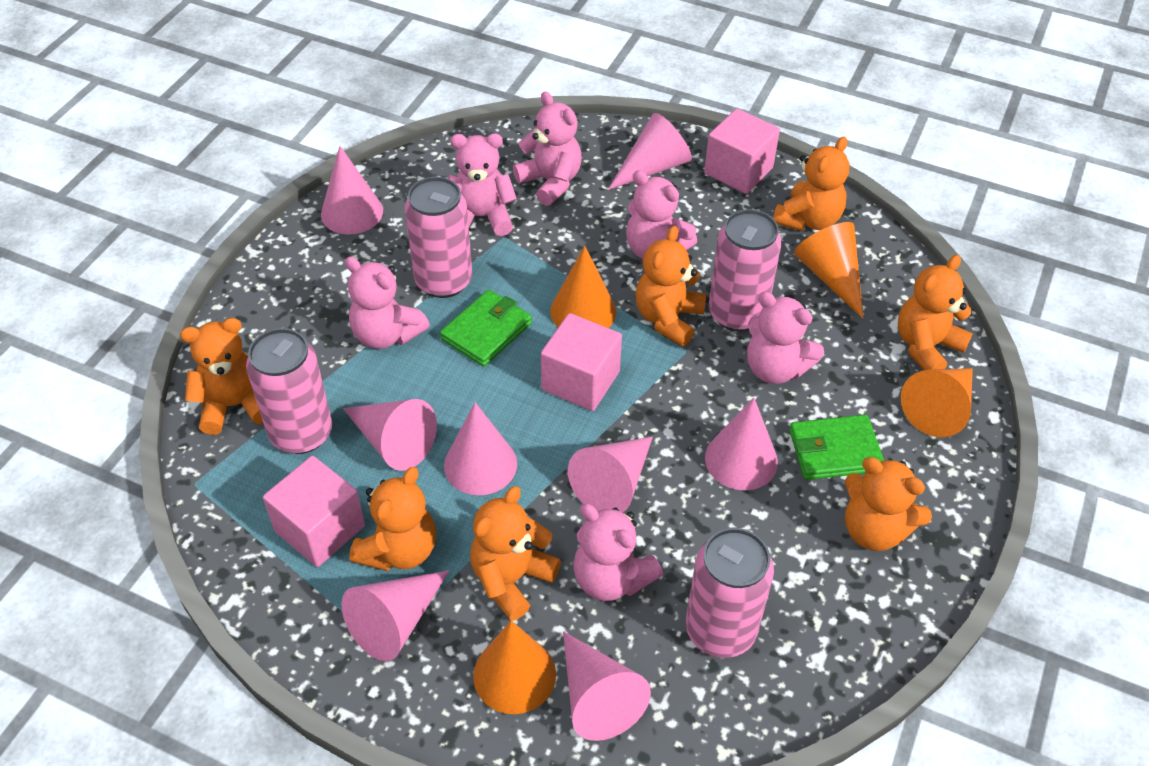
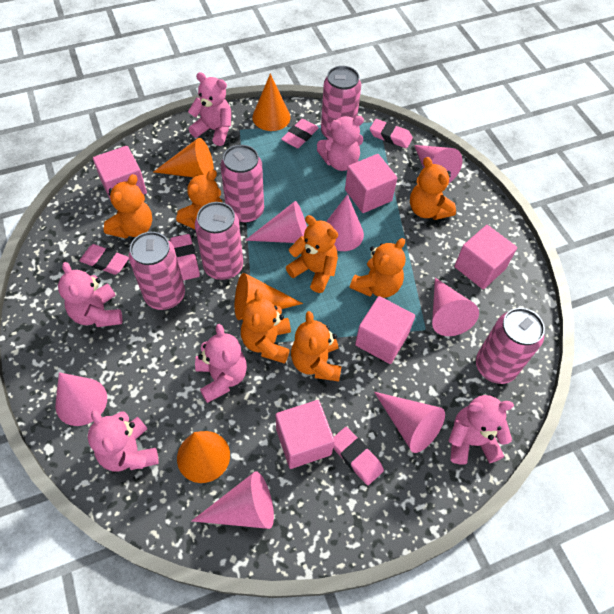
green wallet: 2 -> 0
pink can: 4 -> 5
pink cone: 8 -> 7
pink cube: 3 -> 5
pink eraser: 0 -> 5

